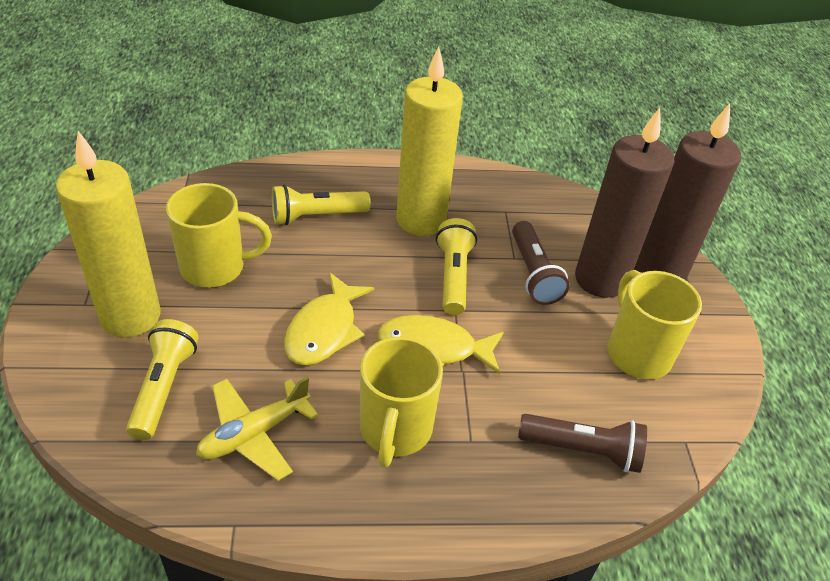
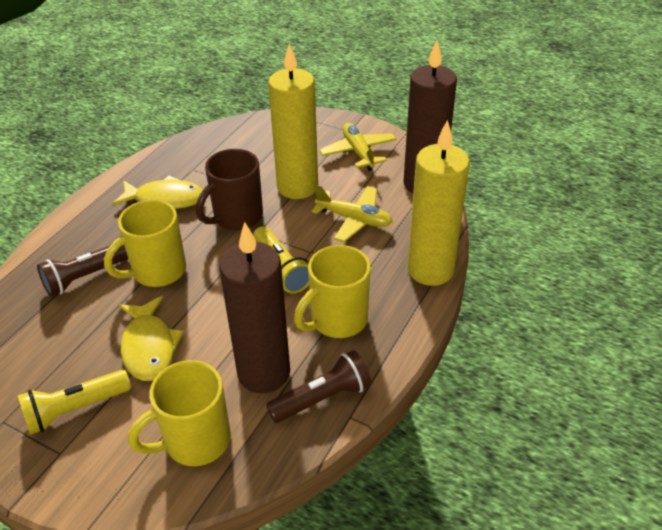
brown mug: 0 -> 1
yellow flashlight: 3 -> 2
yellow plane: 1 -> 2

